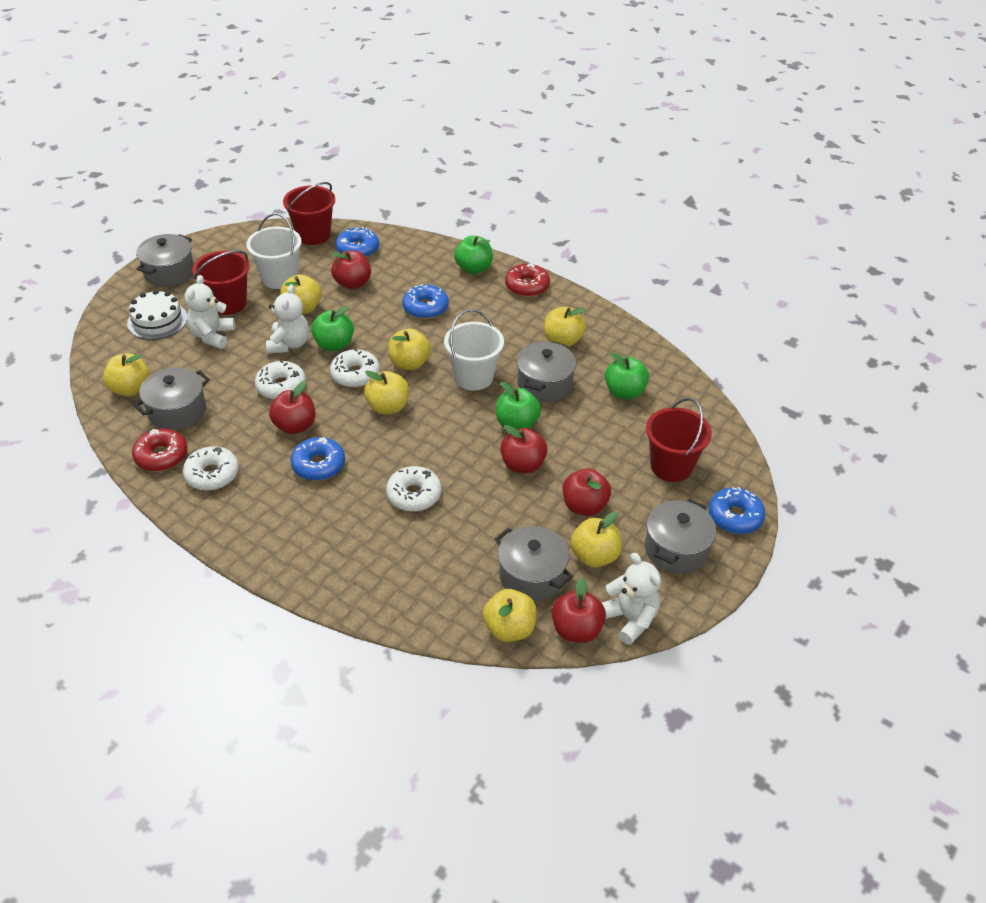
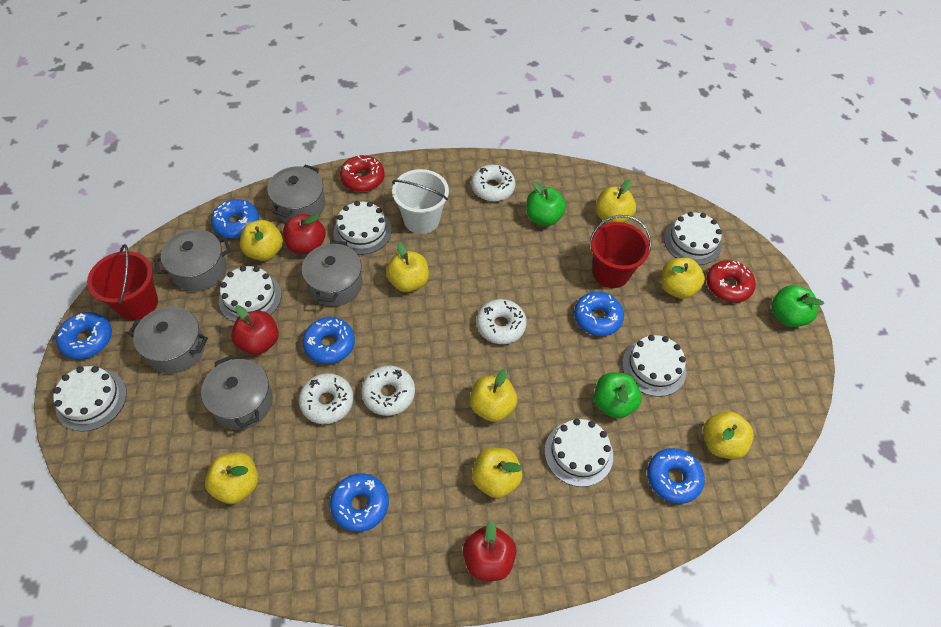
blue donut: 4 -> 6
green apple: 4 -> 3
red apple: 5 -> 3
red bucket: 3 -> 2
white bucket: 2 -> 1
white cake: 1 -> 6
white teddy bear: 3 -> 0
yellow apple: 7 -> 8

